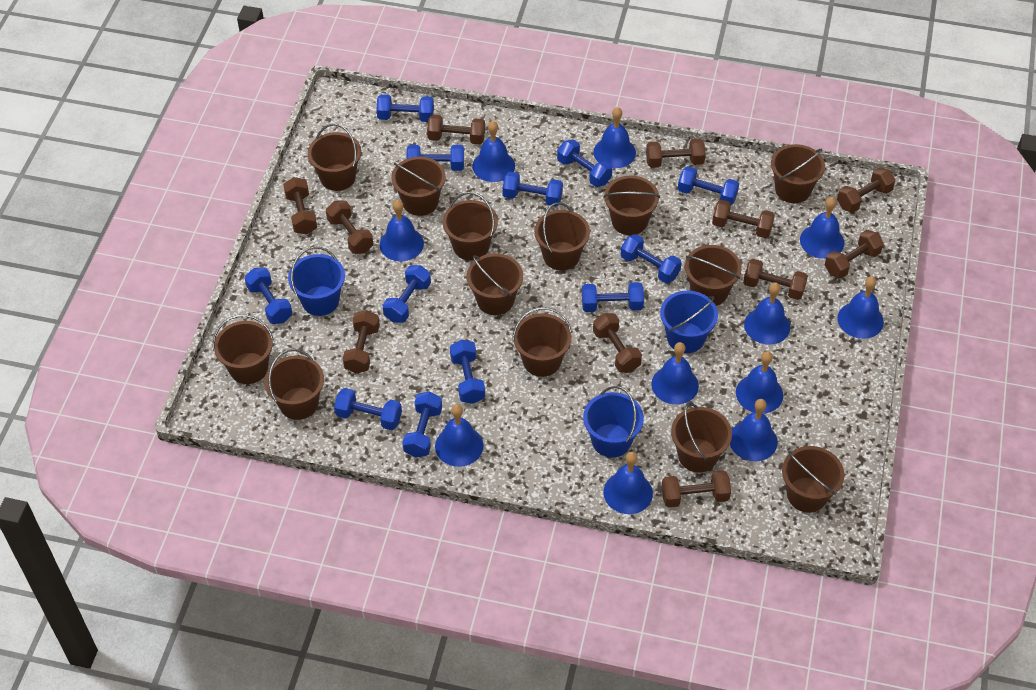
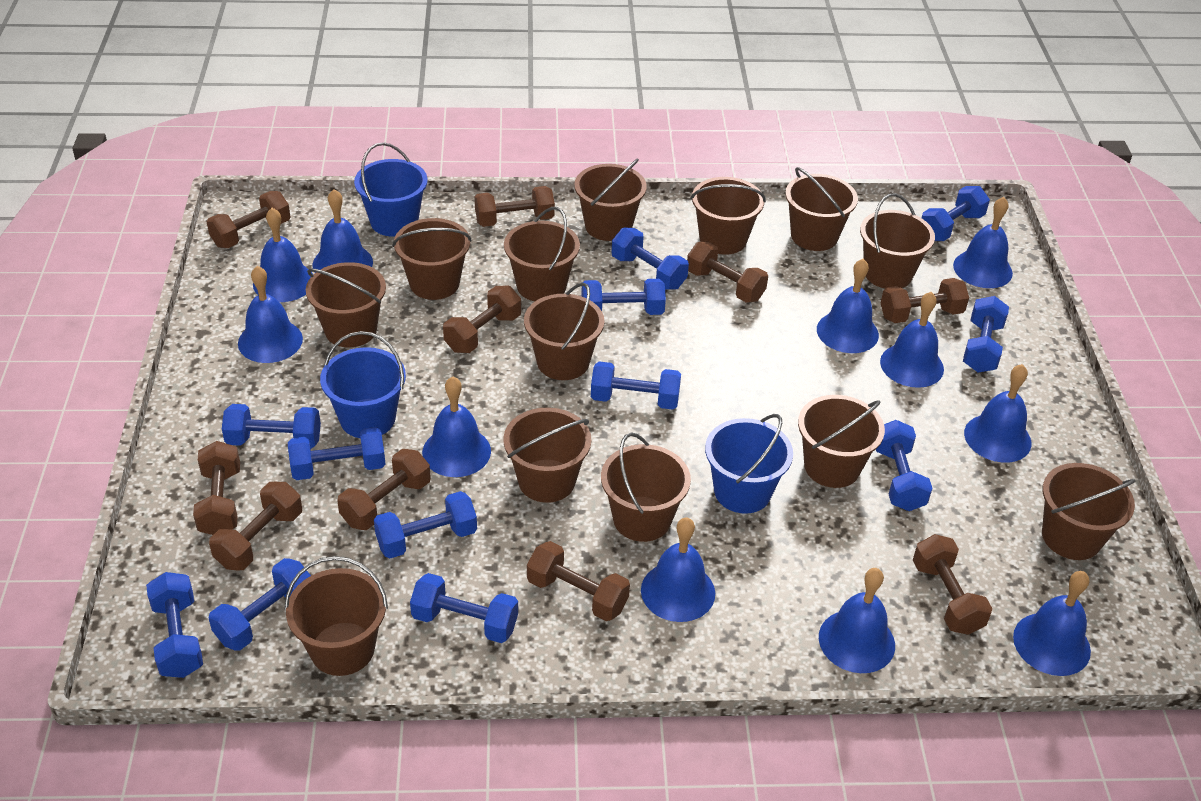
brown dumbbell: 11 -> 10

